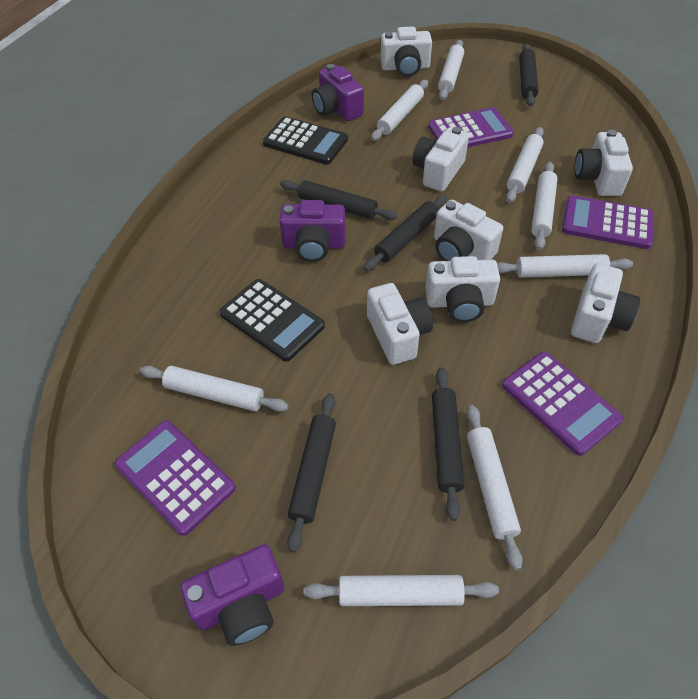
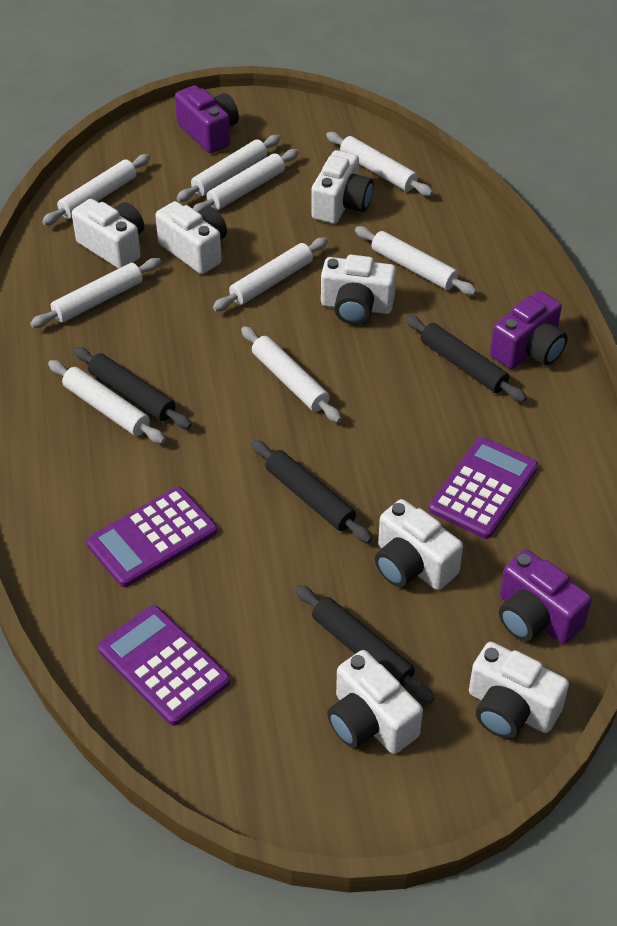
black calculator: 2 -> 0
black rolling pin: 5 -> 4
purple calculator: 4 -> 3
white rolling pin: 8 -> 9

